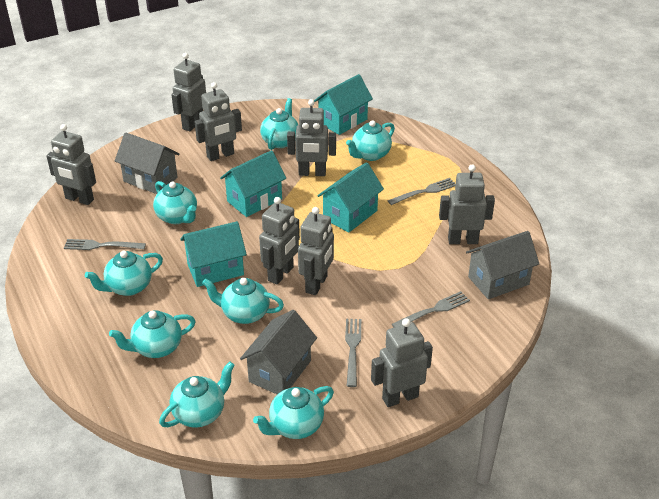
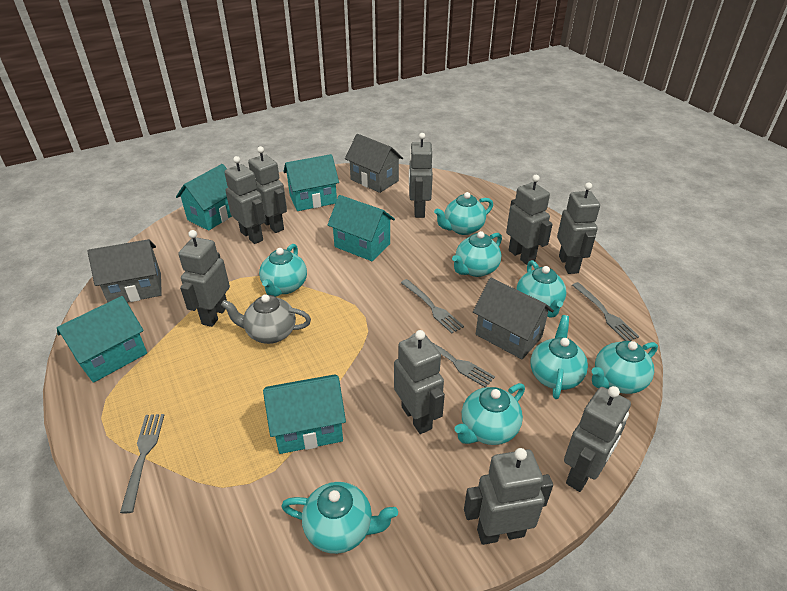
grey robot: 8 -> 9
grey teapot: 0 -> 1
turquoise house: 4 -> 5

